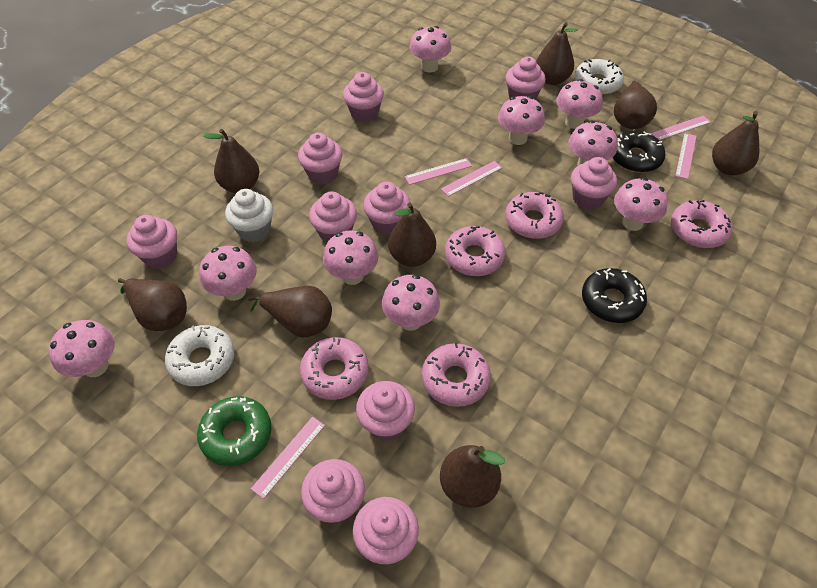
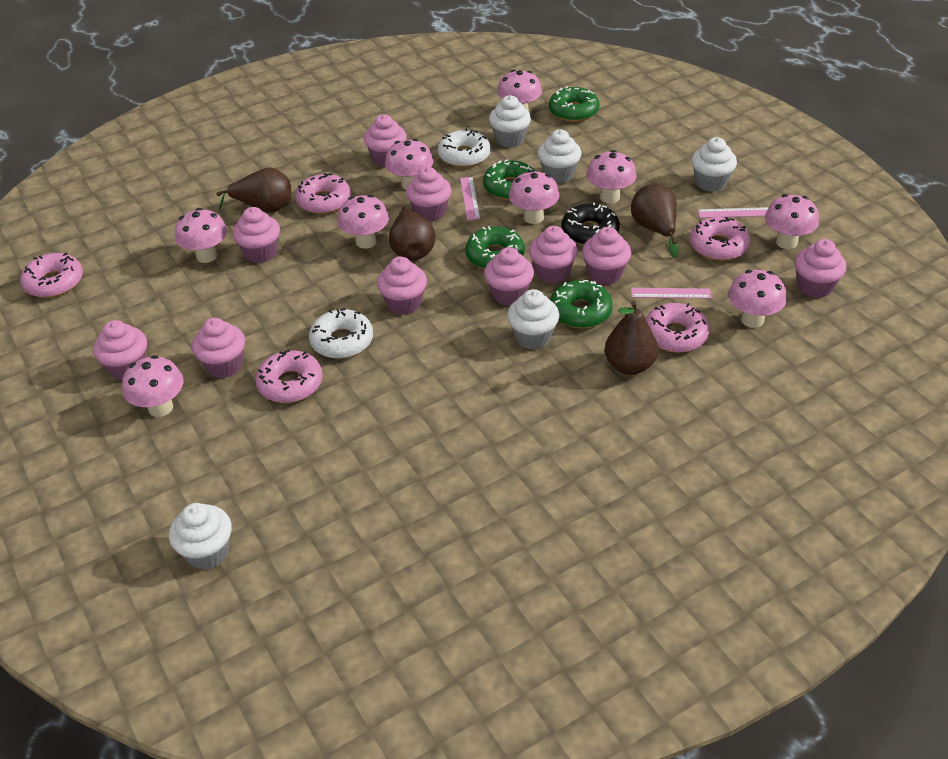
black donut: 2 -> 1
brown pear: 8 -> 4
green donut: 1 -> 4
pink ruler: 5 -> 3
white cupcake: 1 -> 5

